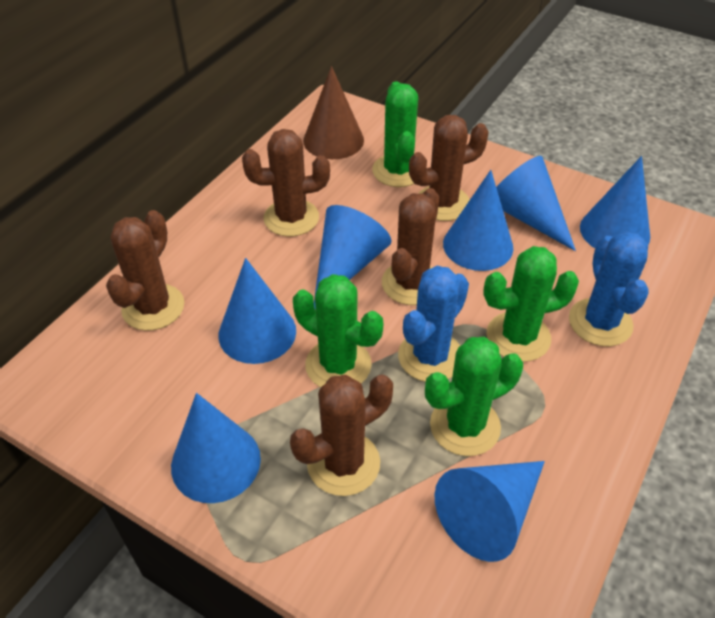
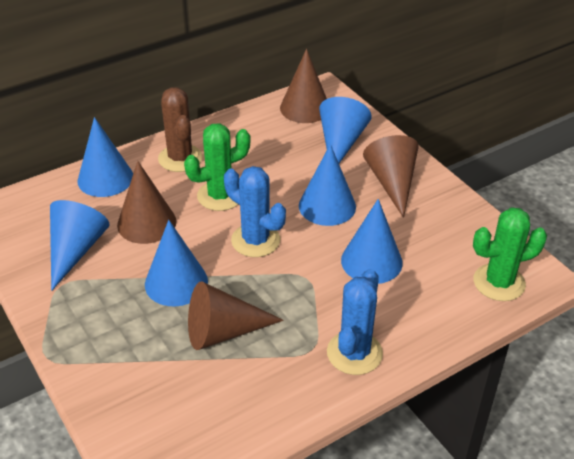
blue cone: 7 -> 6
brown cactus: 5 -> 1
brown cone: 1 -> 4
green cactus: 4 -> 2

